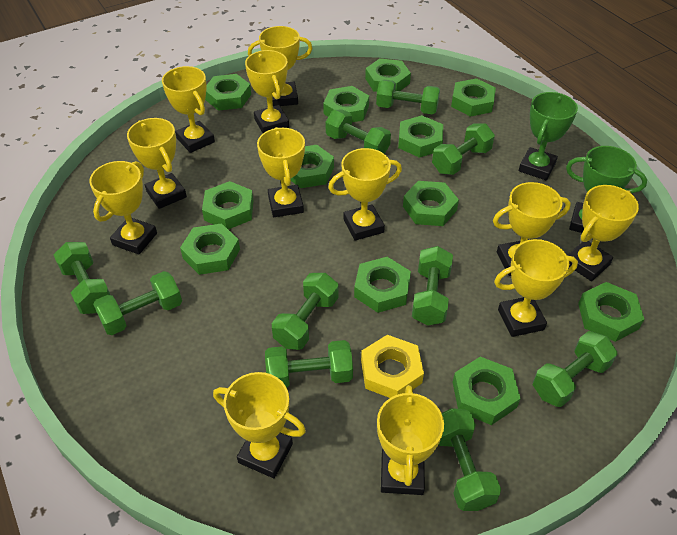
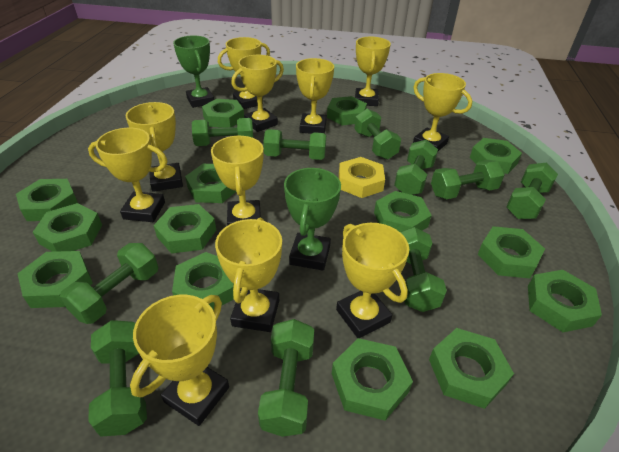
green nut: 12 -> 14
yellow trophy: 12 -> 11

